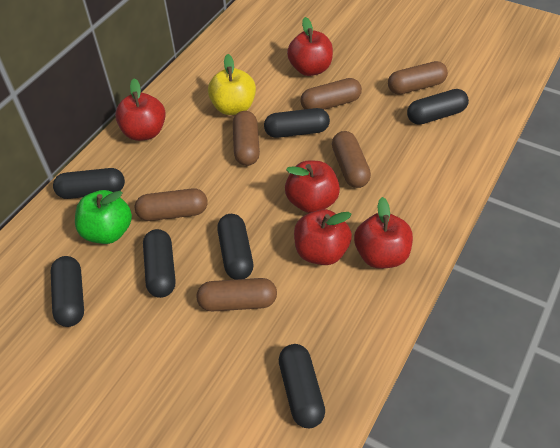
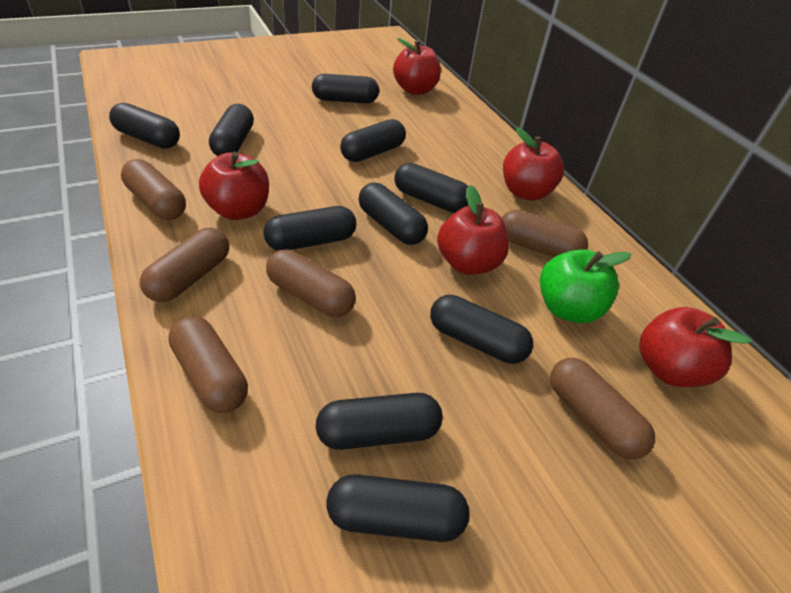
black capsule: 7 -> 10
yellow apple: 1 -> 0

